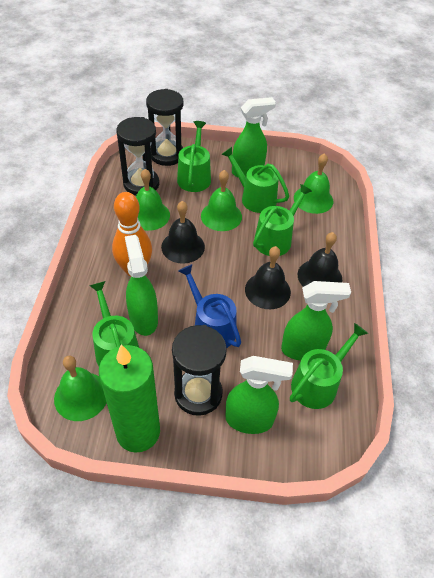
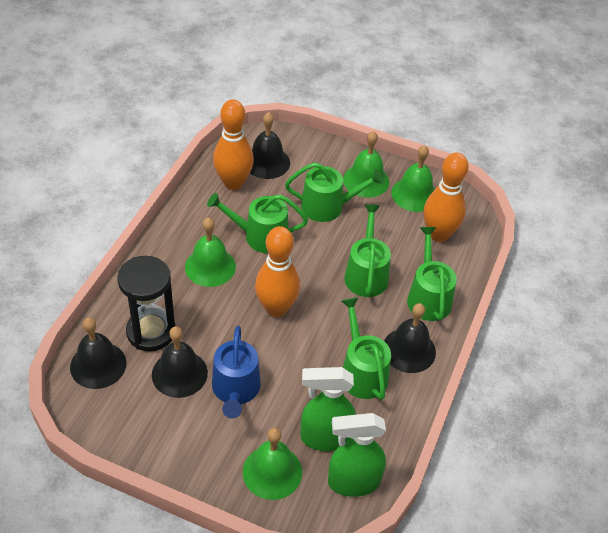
black bell: 3 -> 4
black hourglass: 3 -> 1
green candle: 1 -> 0
green spray bottle: 4 -> 2
orange bowling pin: 1 -> 3

